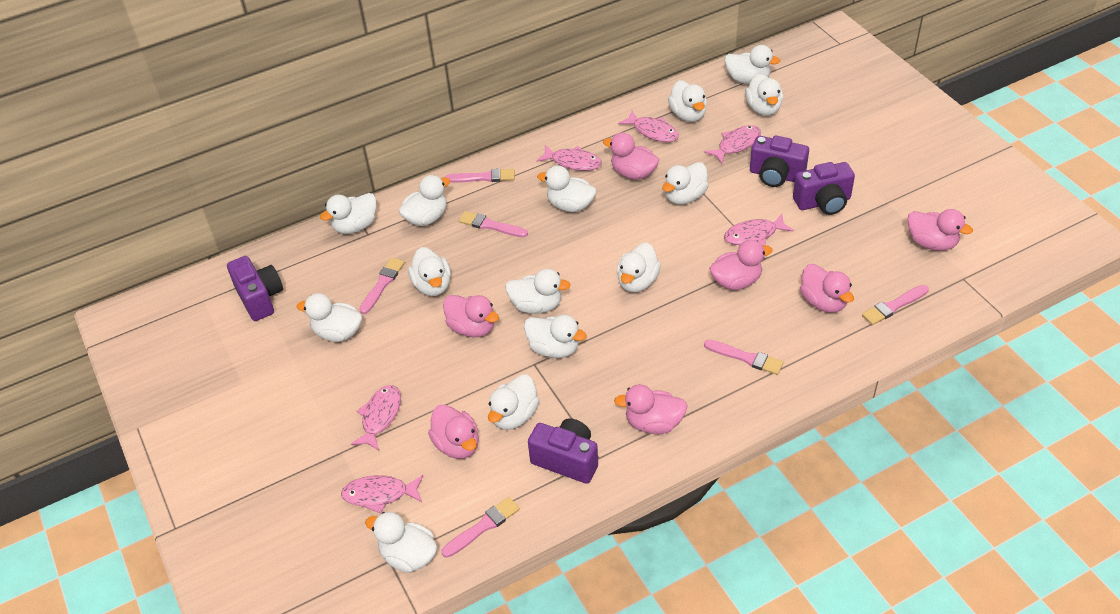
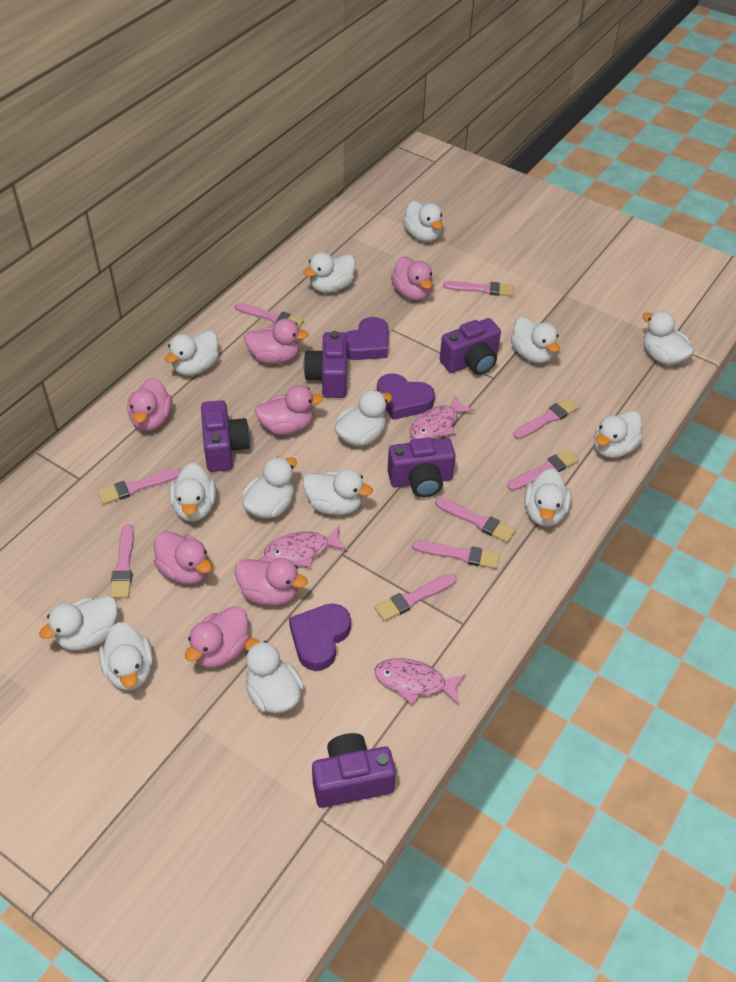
pink brush: 6 -> 9
pink fish: 6 -> 3
purple camera: 4 -> 5
purple heart: 0 -> 3

